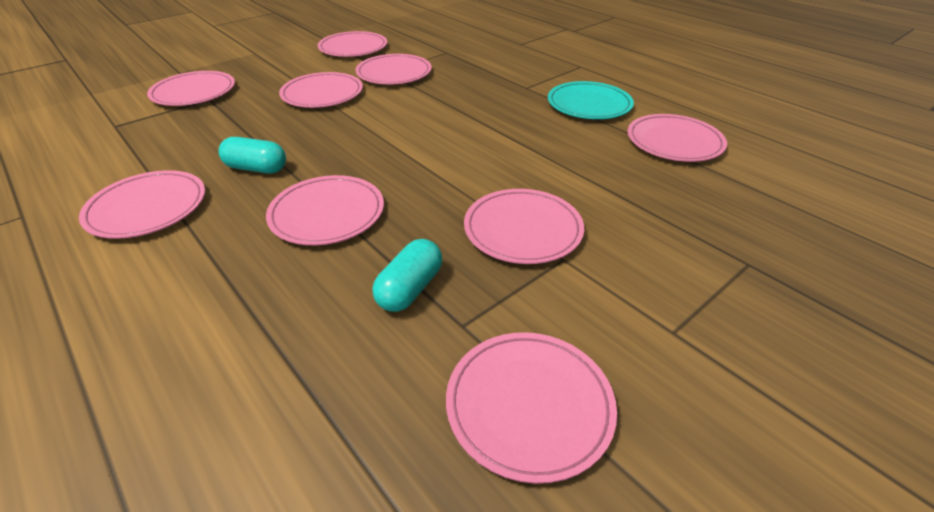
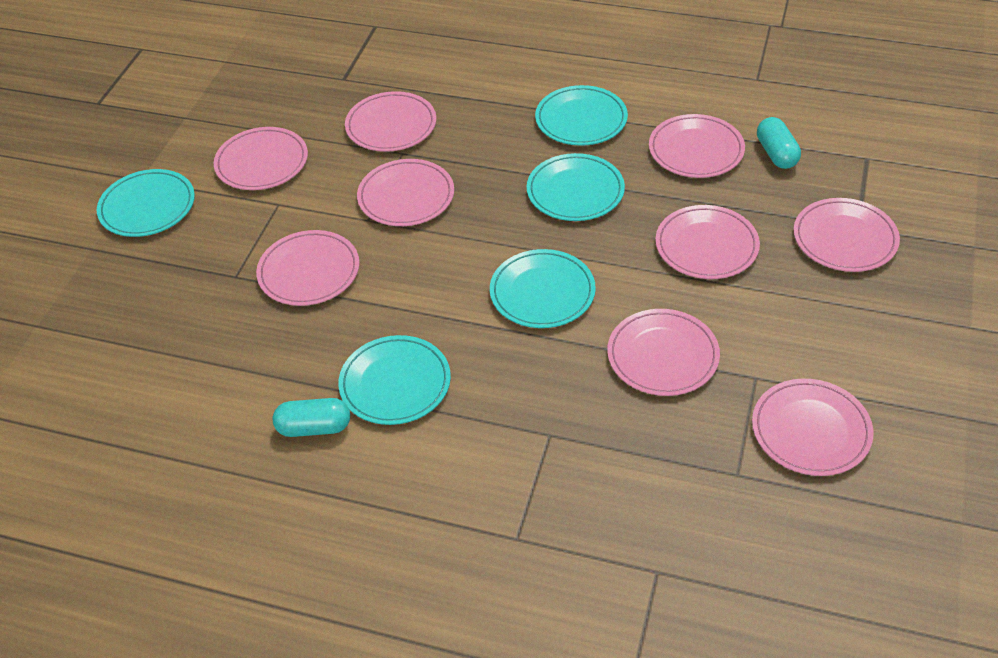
turquoise plate: 1 -> 5

